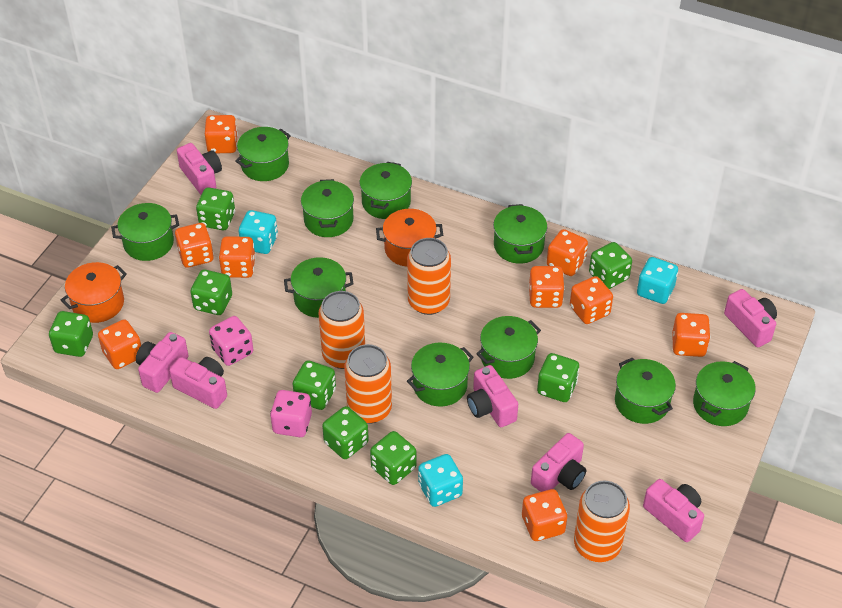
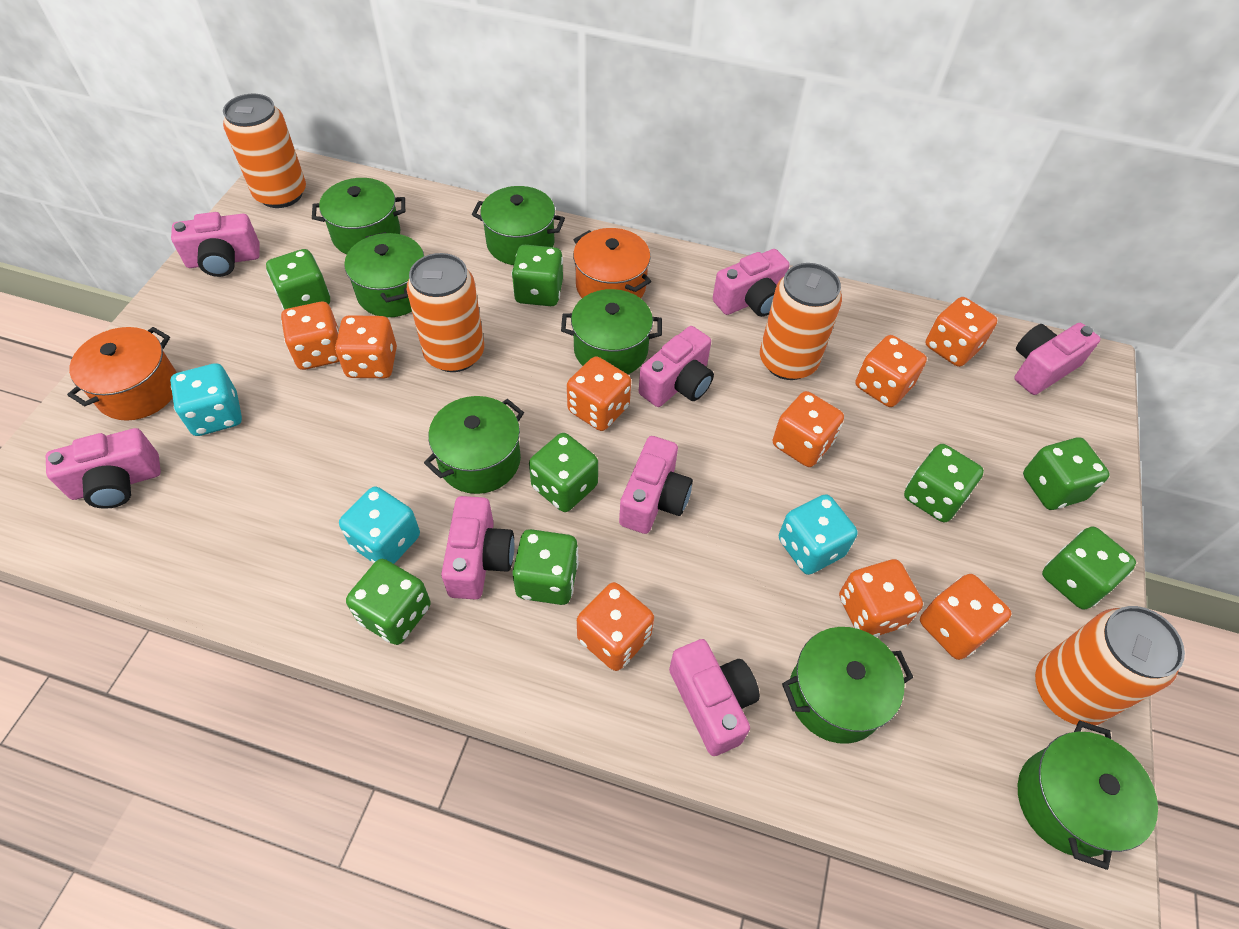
green pot: 10 -> 7
pink camera: 7 -> 8
pink dice: 2 -> 0

